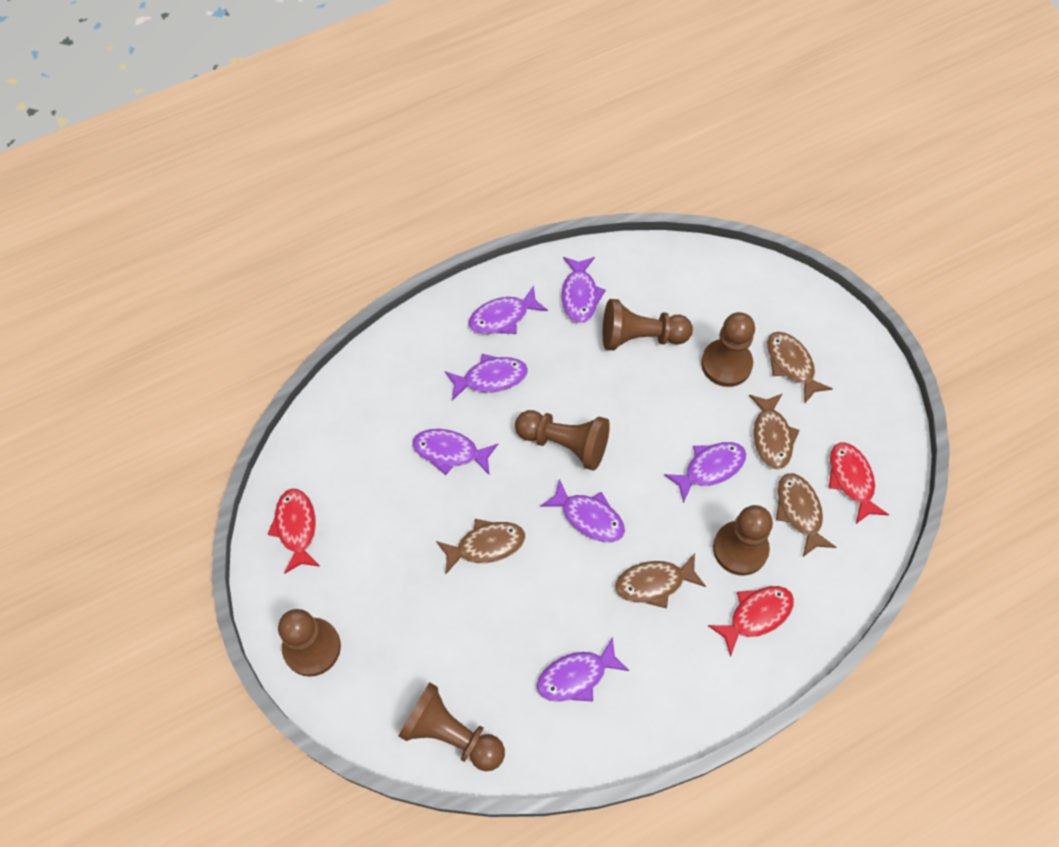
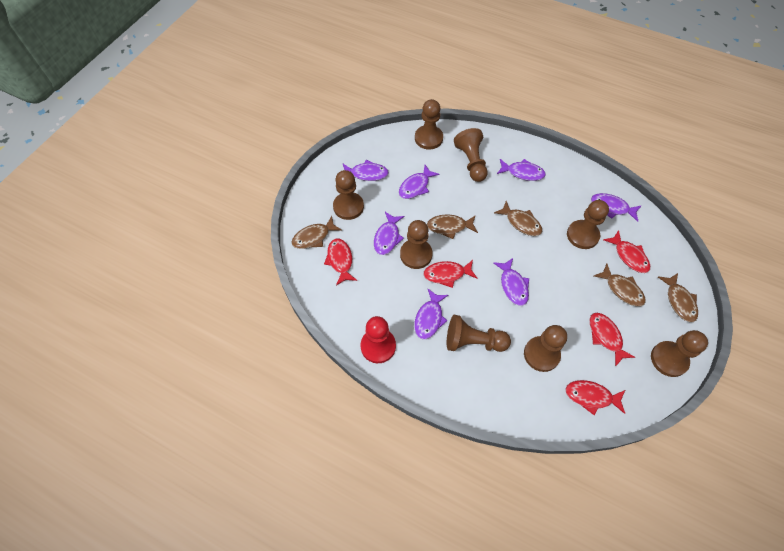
brown pawn: 6 -> 8
red fish: 3 -> 5
red pawn: 0 -> 1

